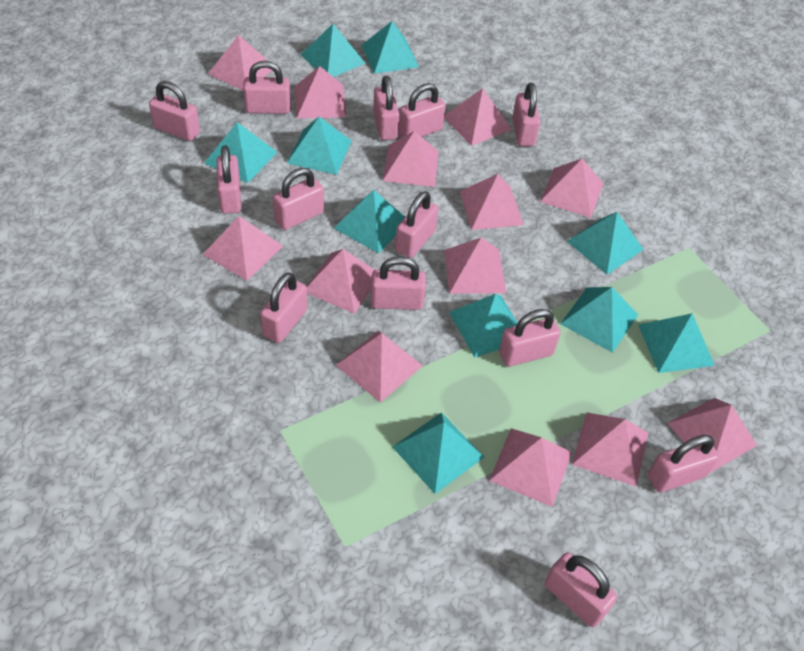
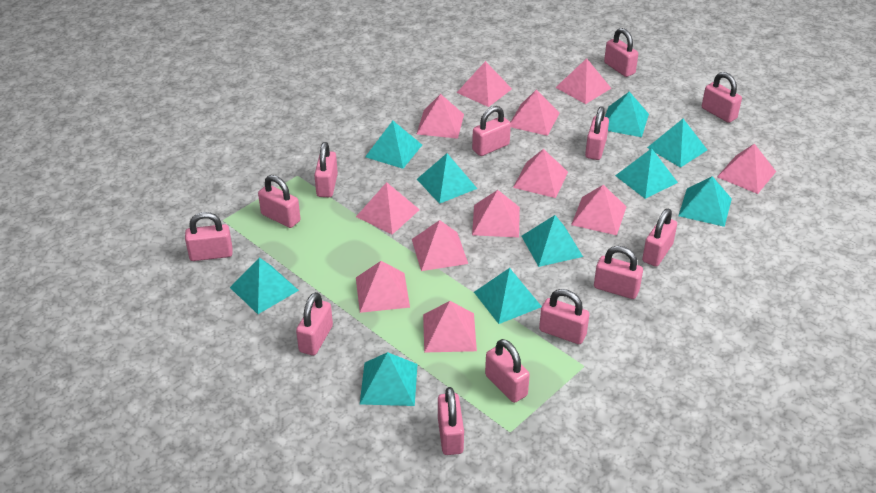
pink pyramid: 13 -> 12

